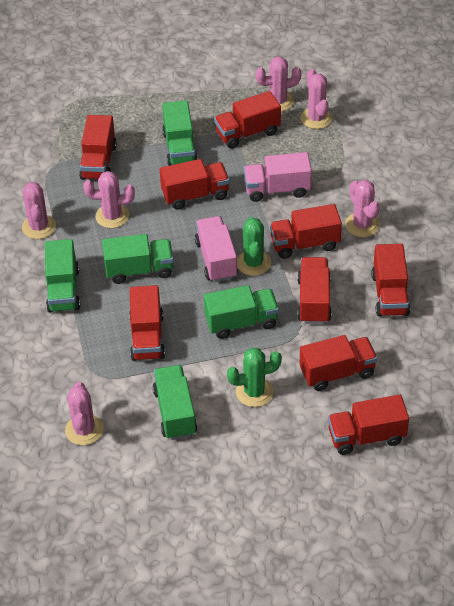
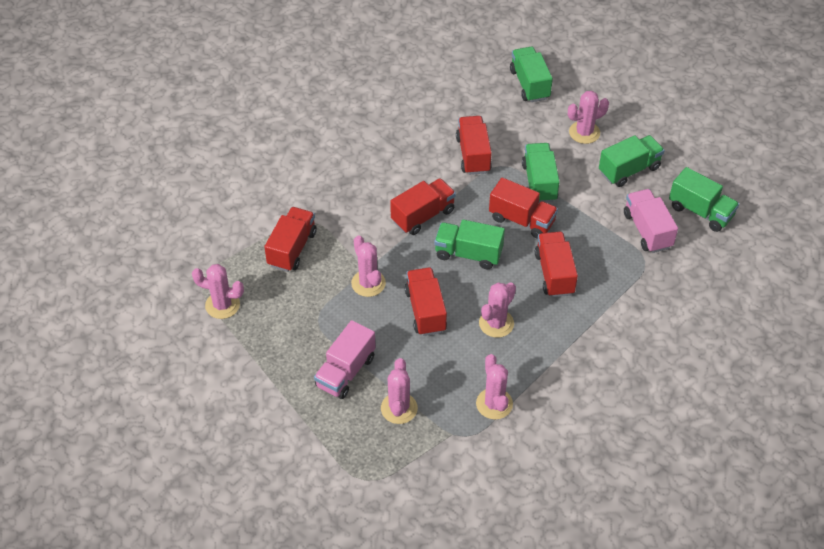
green cactus: 2 -> 0
red truck: 9 -> 6

